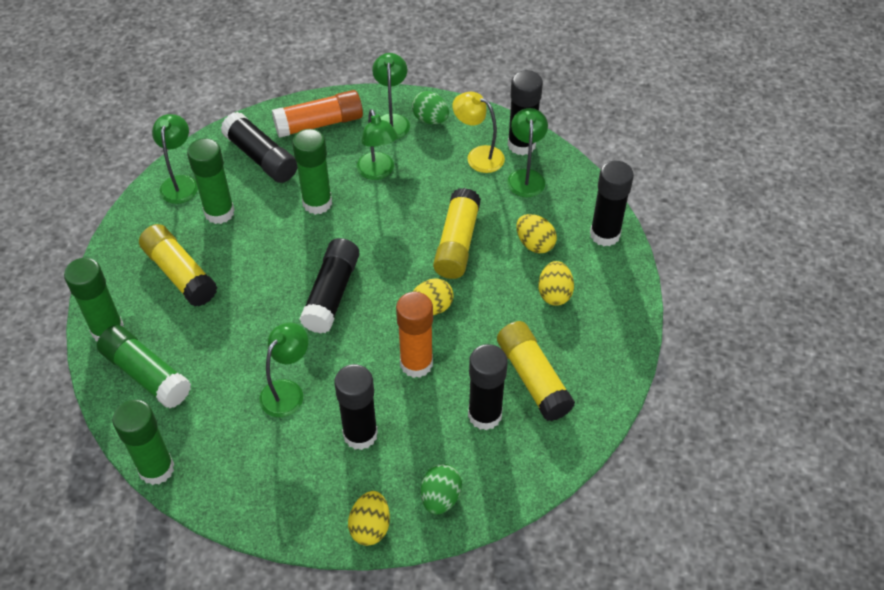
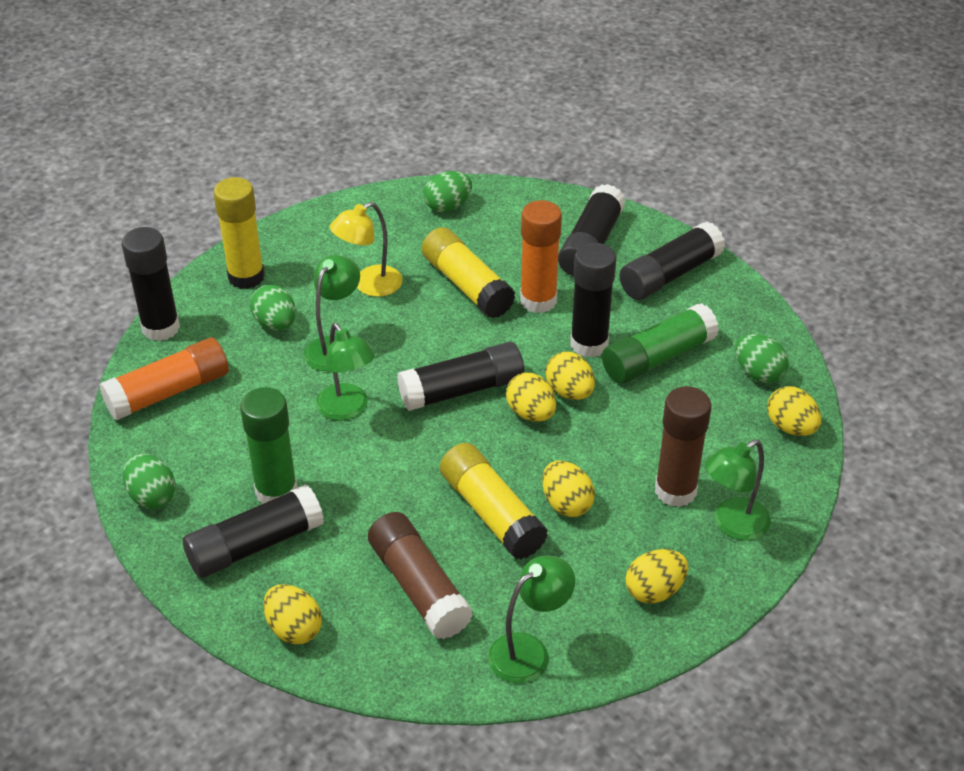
brown glue stick: 0 -> 2
green egg: 2 -> 4
green glue stick: 5 -> 2
green lamp: 5 -> 4
yellow egg: 4 -> 6

